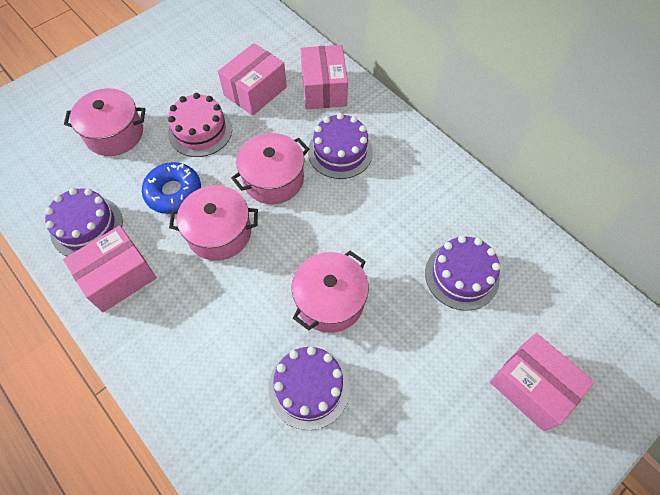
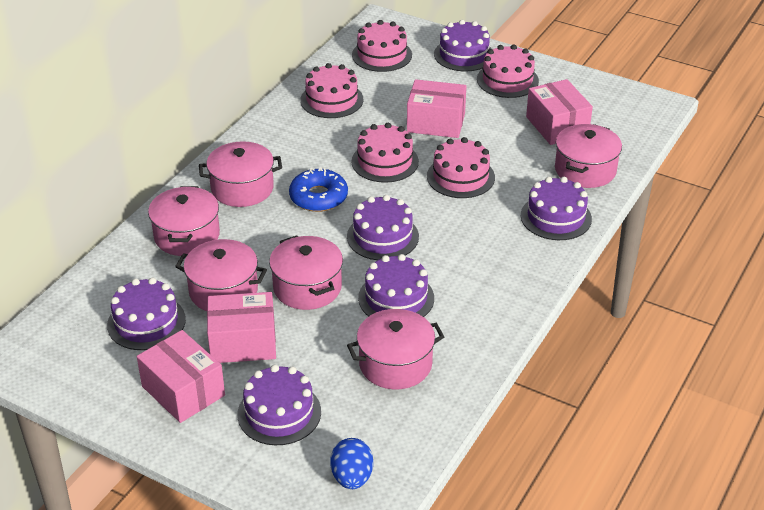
blue egg: 0 -> 1
pink cake: 1 -> 5
pink pot: 4 -> 6
purple cake: 4 -> 6

